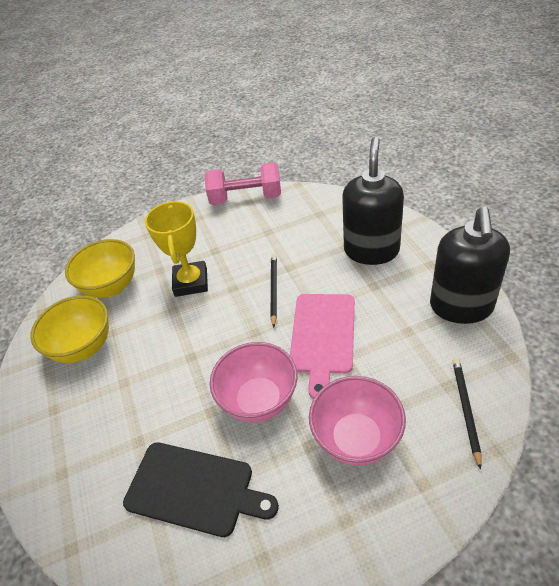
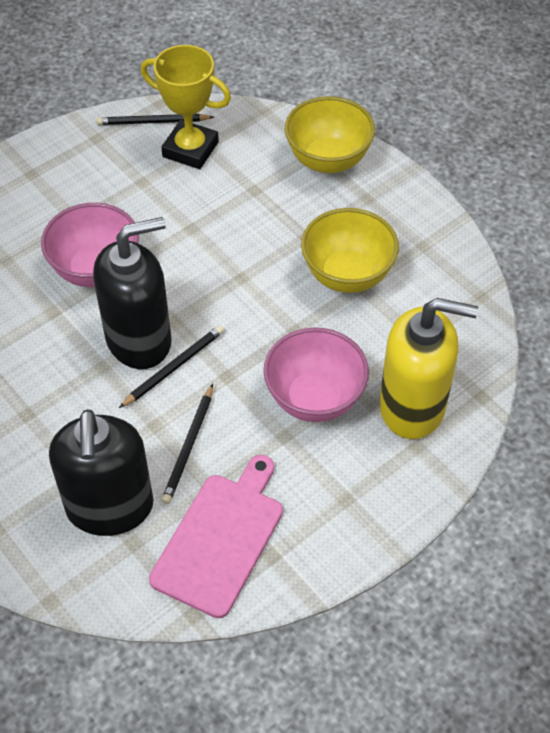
black cutting board: 1 -> 0
black pencil: 2 -> 3
pink dumbbell: 1 -> 0
yellow soap dispenser: 0 -> 1

